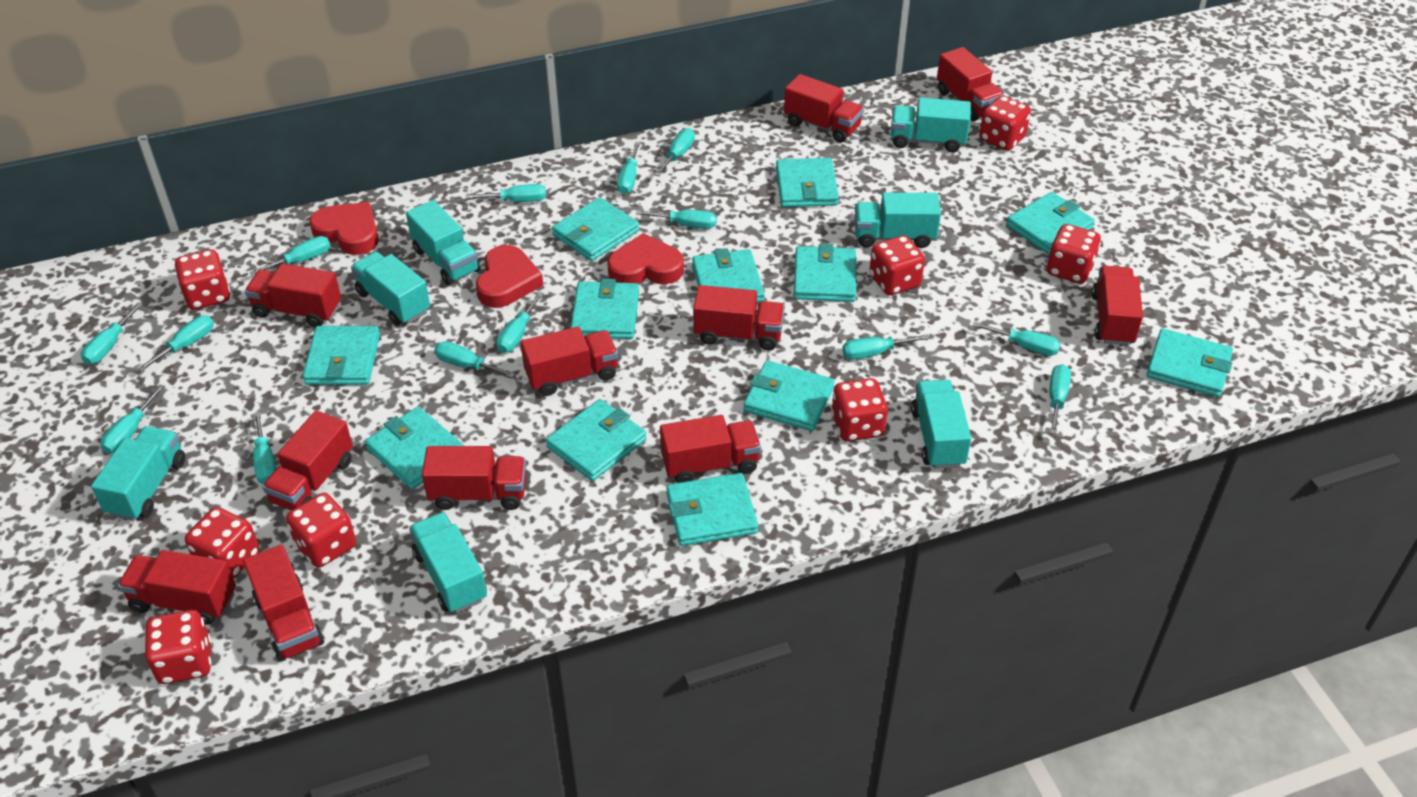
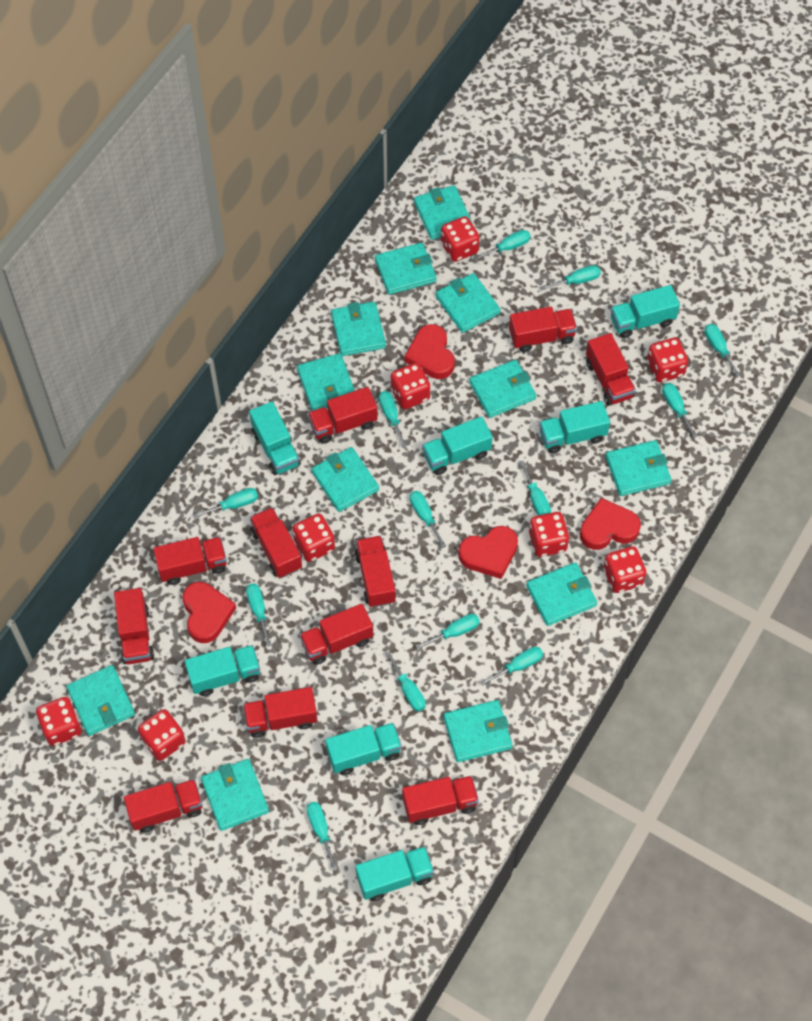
red heart: 3 -> 4
turquoise screwdriver: 14 -> 13

